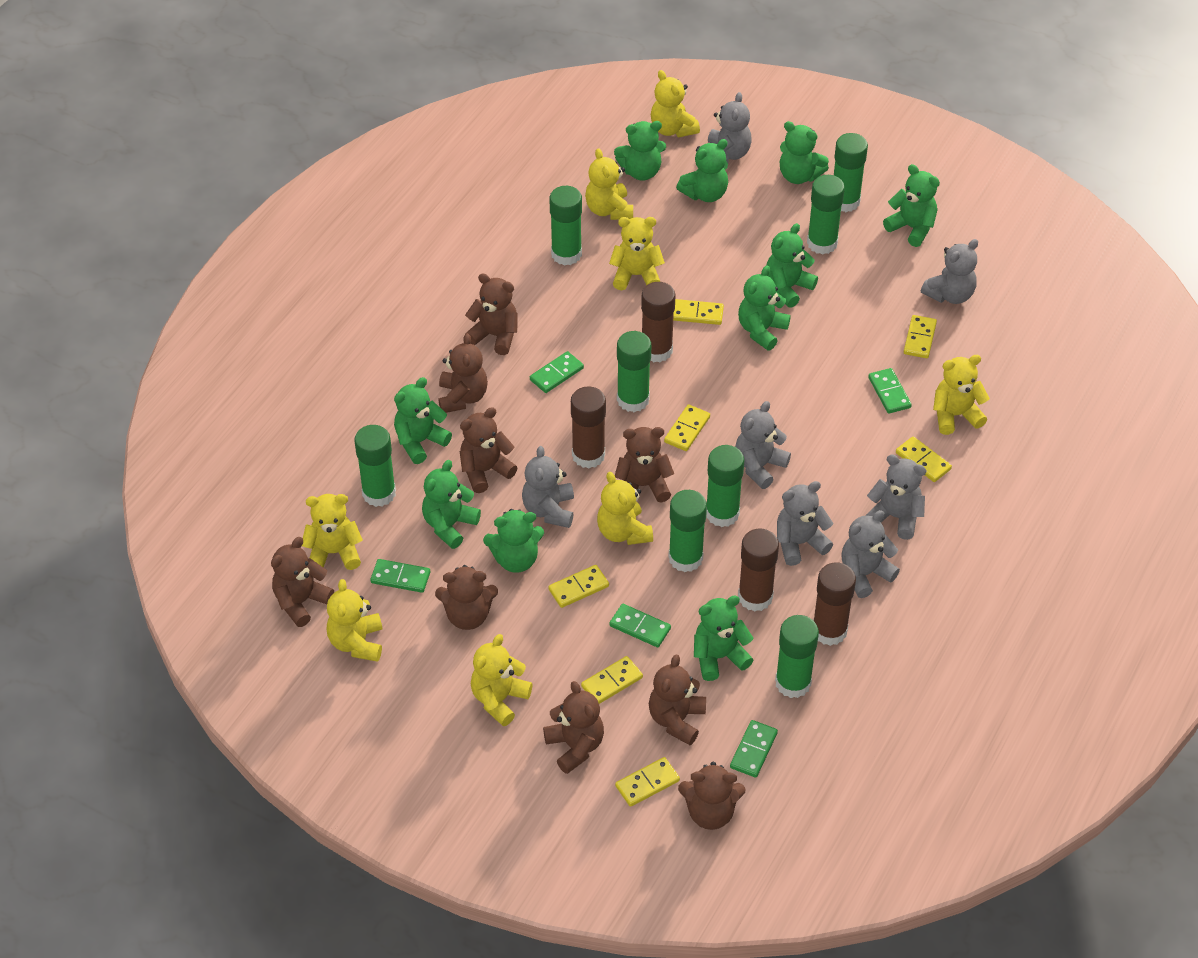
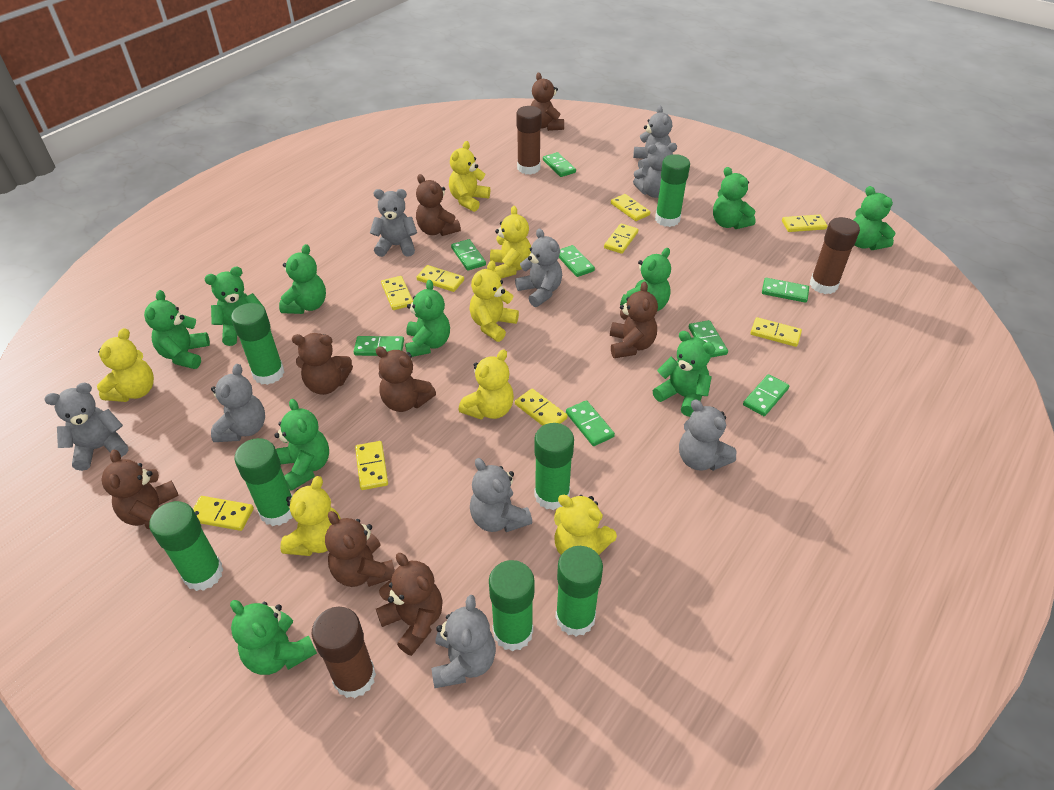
brown glue stick: 4 -> 3
brown teddy bear: 9 -> 8
green domino: 5 -> 8
green glue stick: 8 -> 7
grey teddy bear: 7 -> 9
yellow domino: 7 -> 9
yellow teddy bear: 8 -> 7

